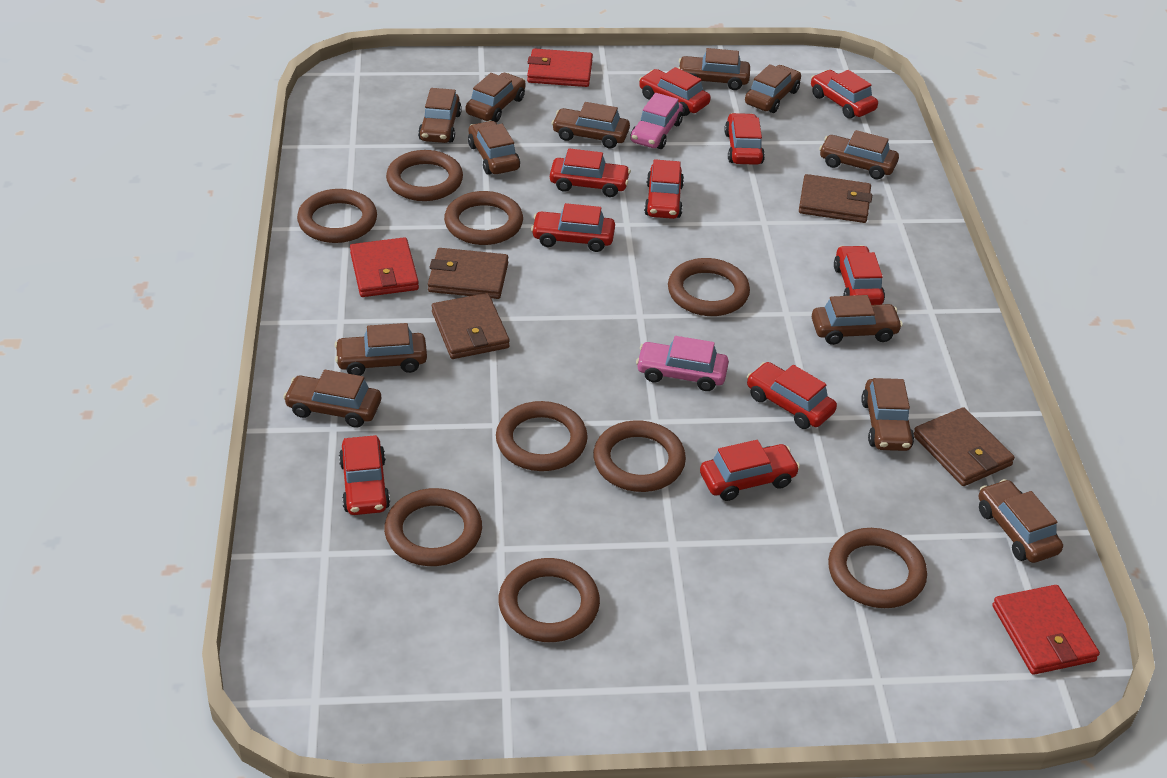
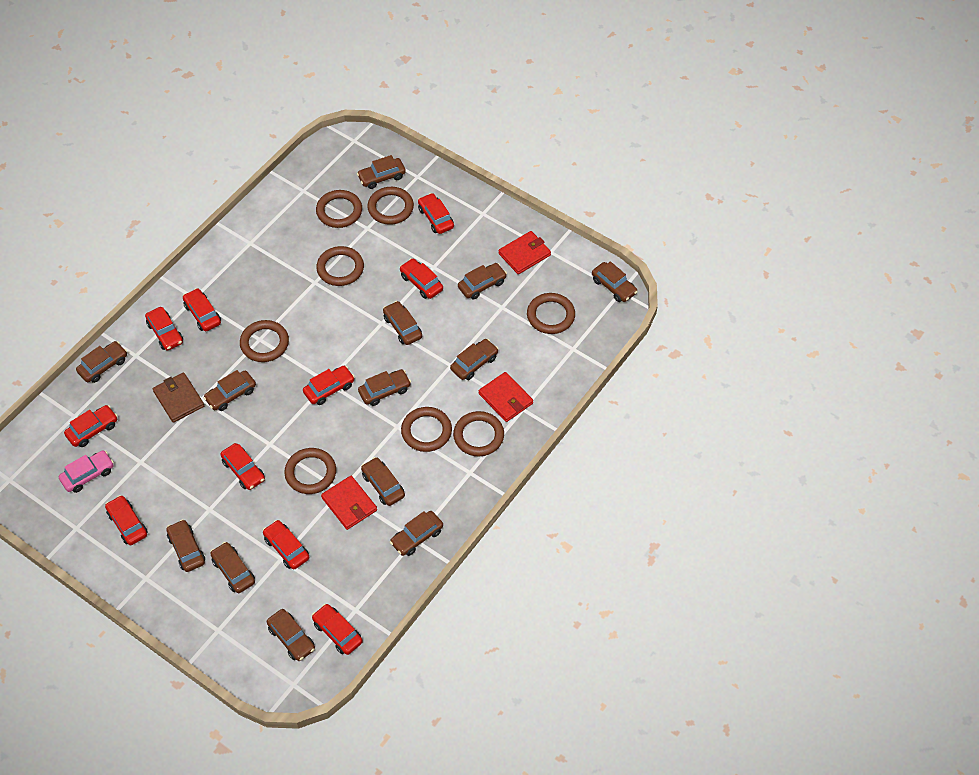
brown car: 12 -> 13
brown ring: 9 -> 8
brown wallet: 4 -> 1
pink car: 2 -> 1

